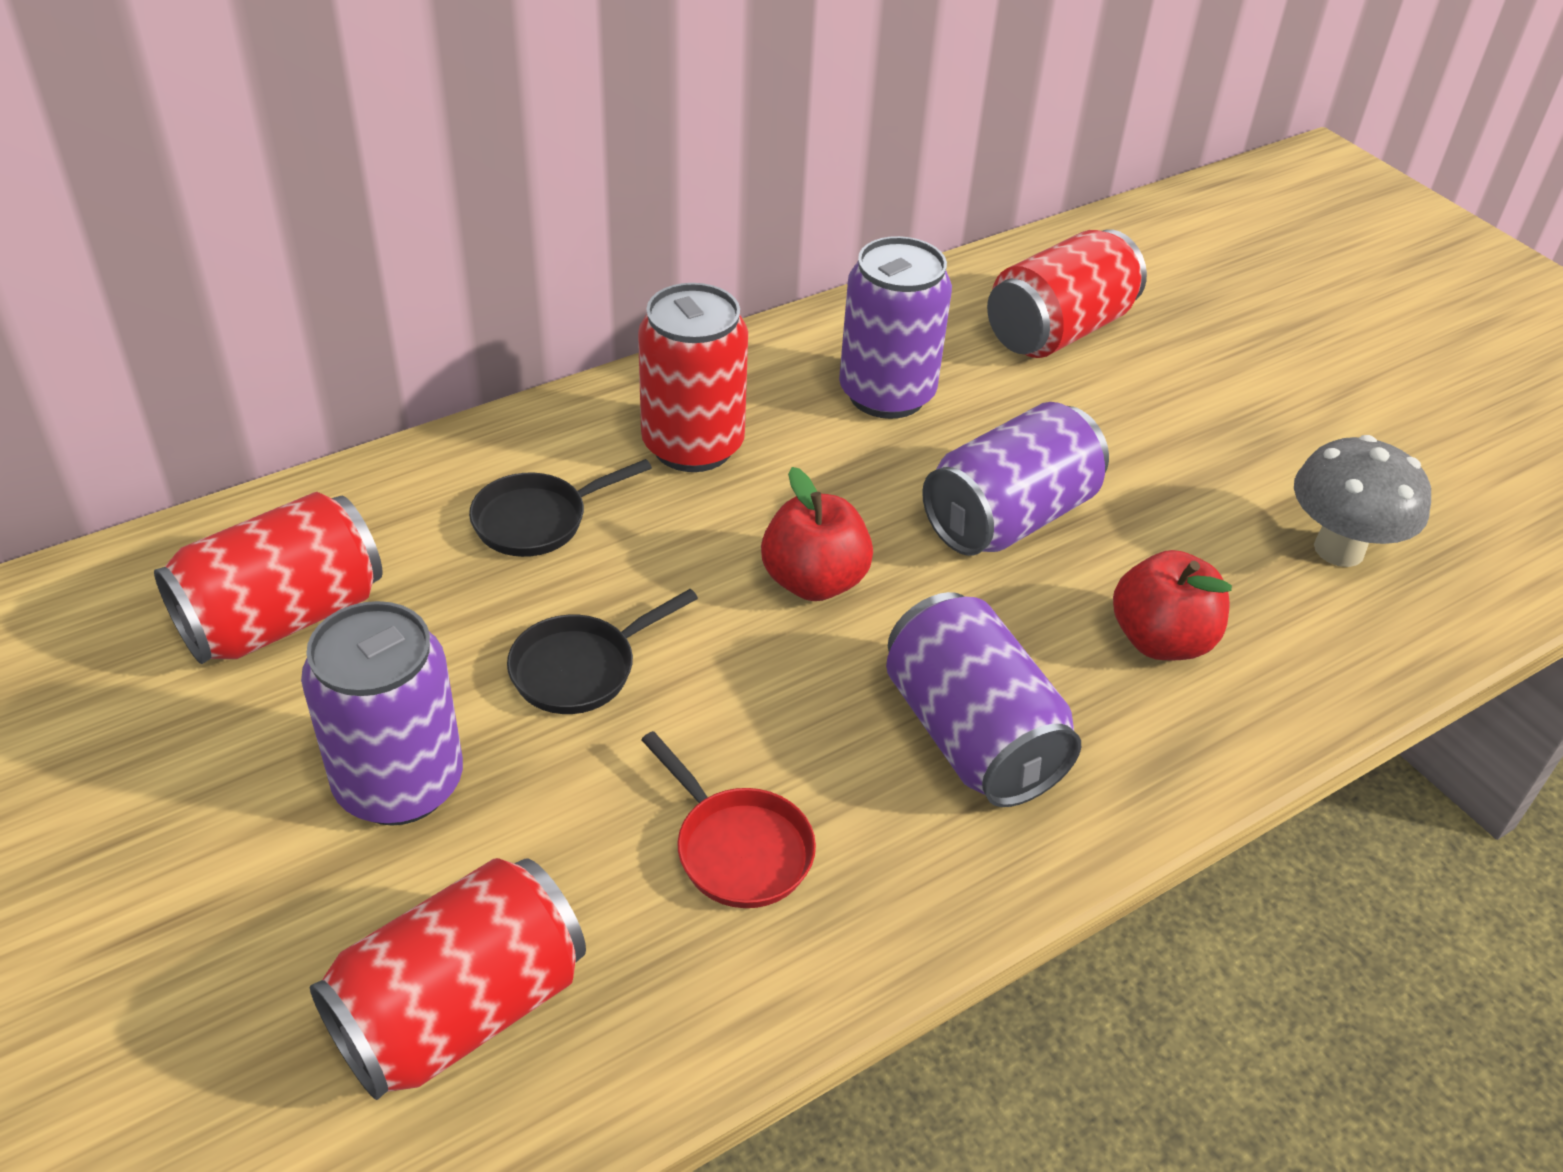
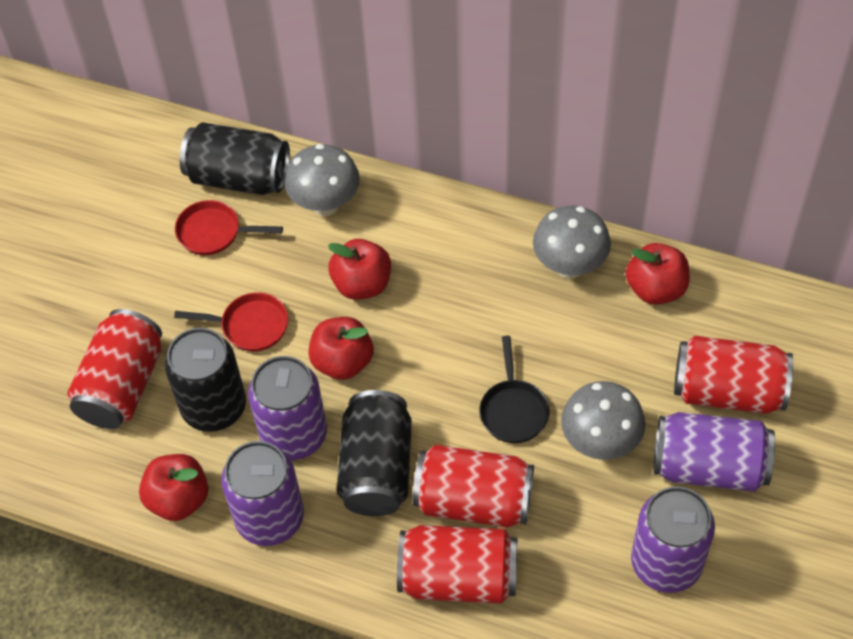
black can: 0 -> 3
black pan: 2 -> 1
grey mushroom: 1 -> 3
red apple: 2 -> 4
red pan: 1 -> 2

